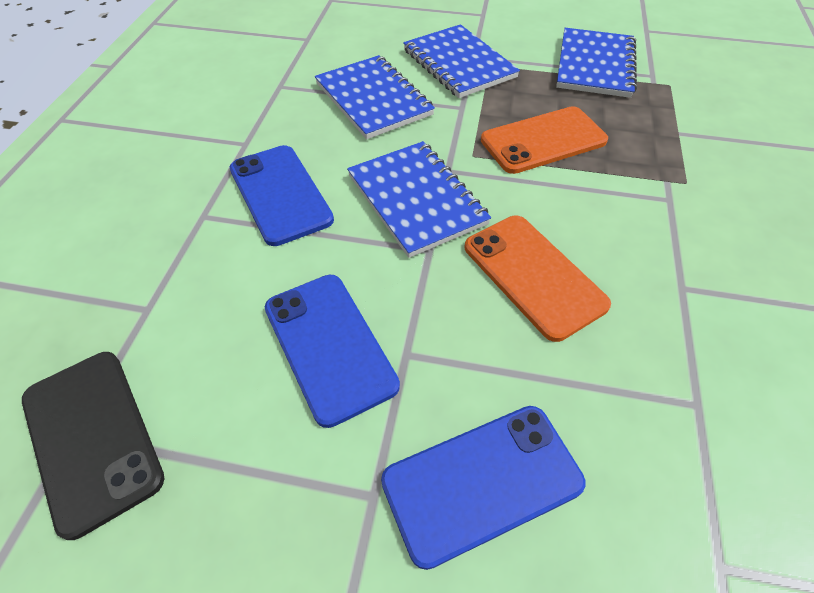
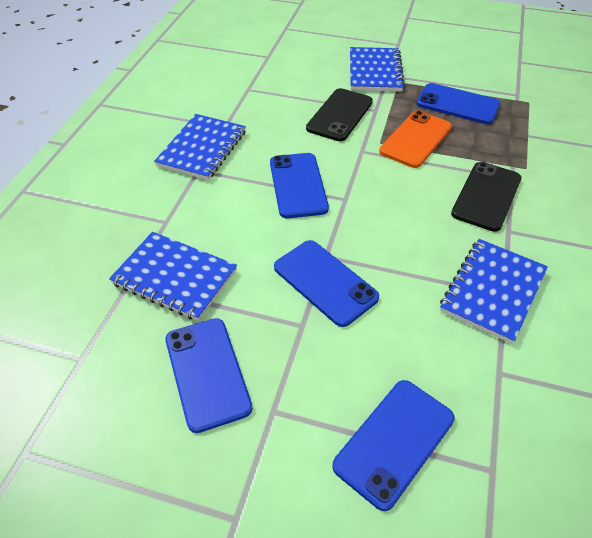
black phone: 1 -> 2
blue phone: 3 -> 5
orange phone: 2 -> 1

